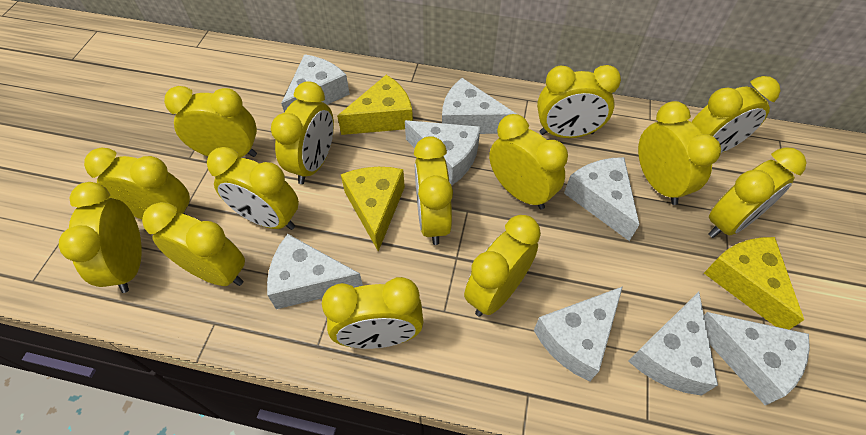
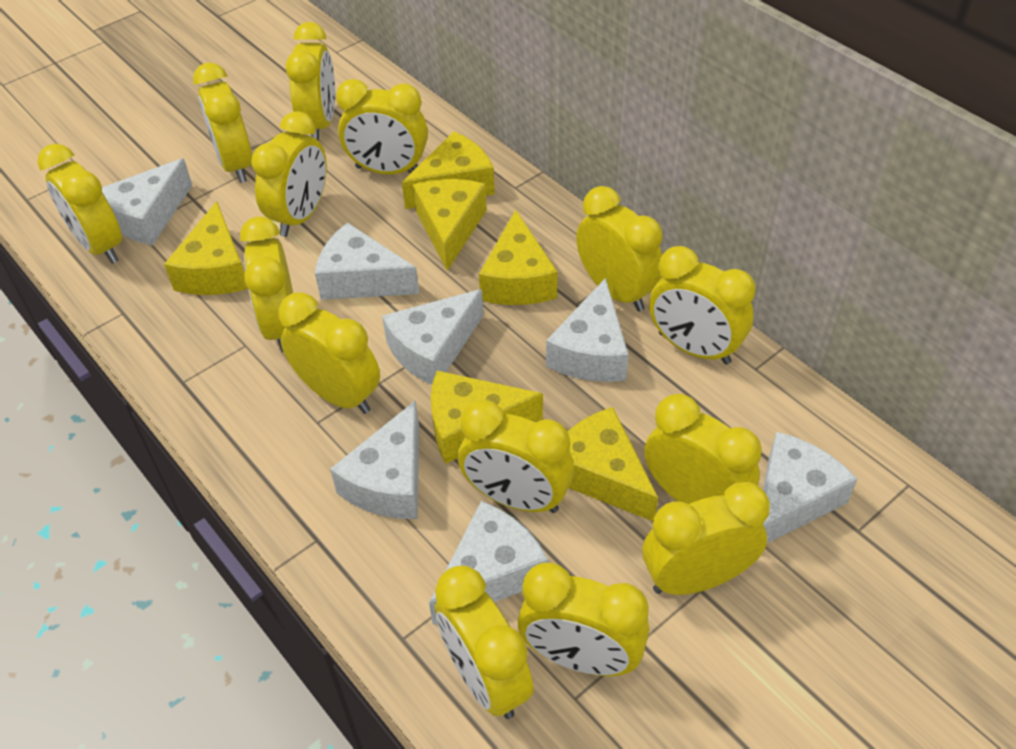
white cheese: 8 -> 7
yellow cheese: 3 -> 6

